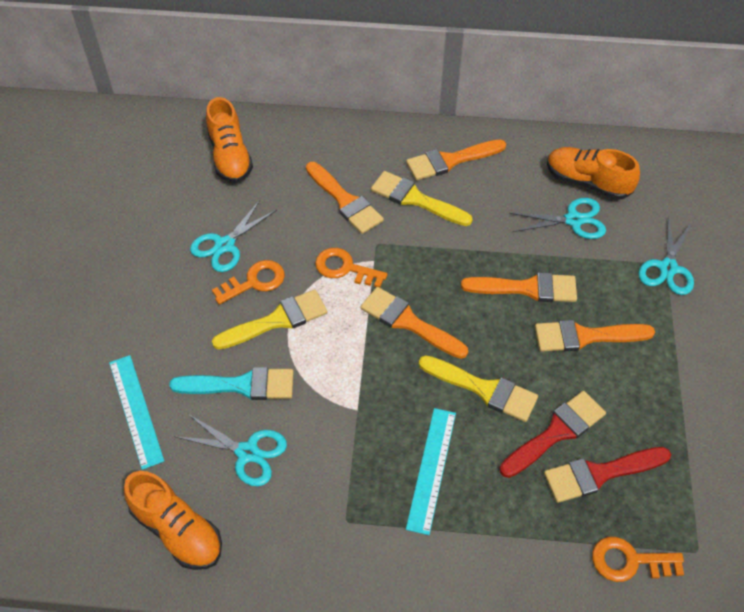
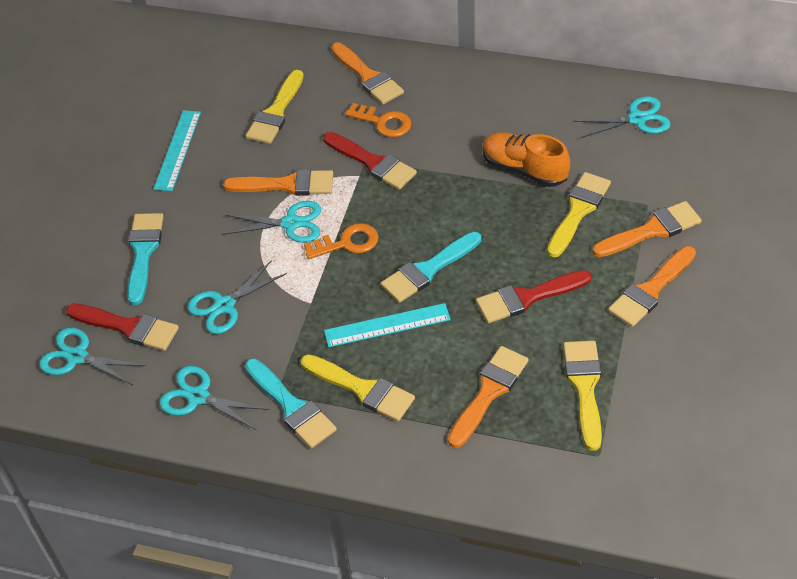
orange key: 3 -> 2
orange shoe: 3 -> 1
red brush: 2 -> 3
turquoise brush: 1 -> 3
turquoise scissors: 4 -> 5
yellow brush: 3 -> 4

